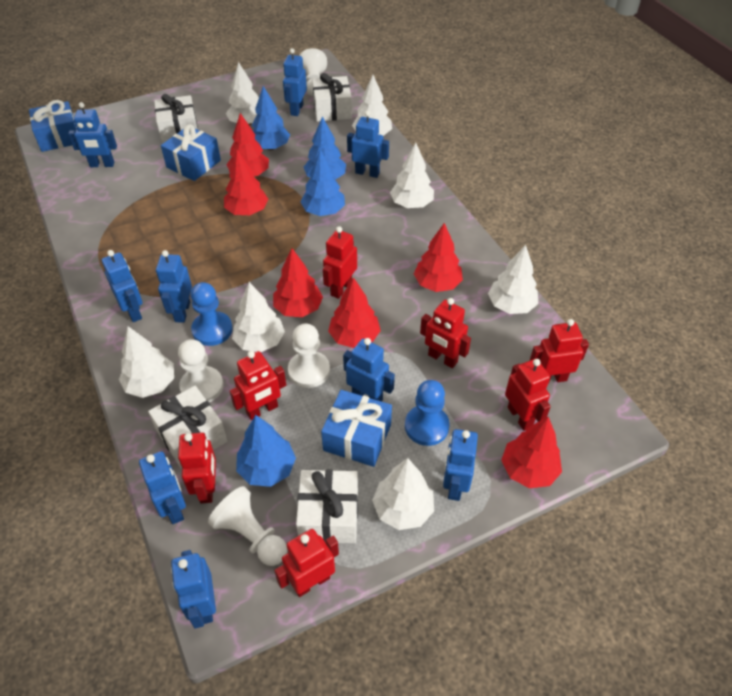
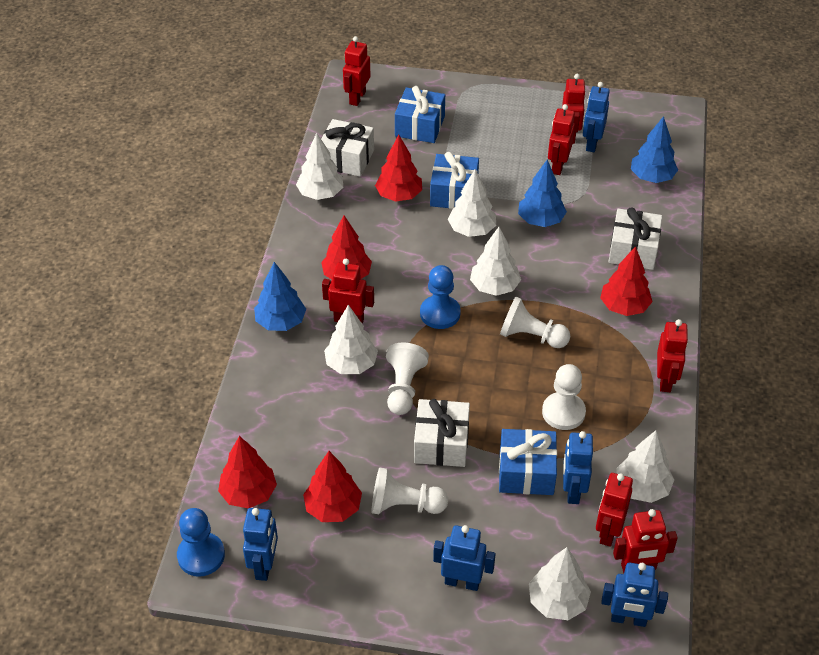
blue robot: 9 -> 5
blue tree: 4 -> 3
red tree: 6 -> 5
white gift: 4 -> 3
white tree: 7 -> 6

